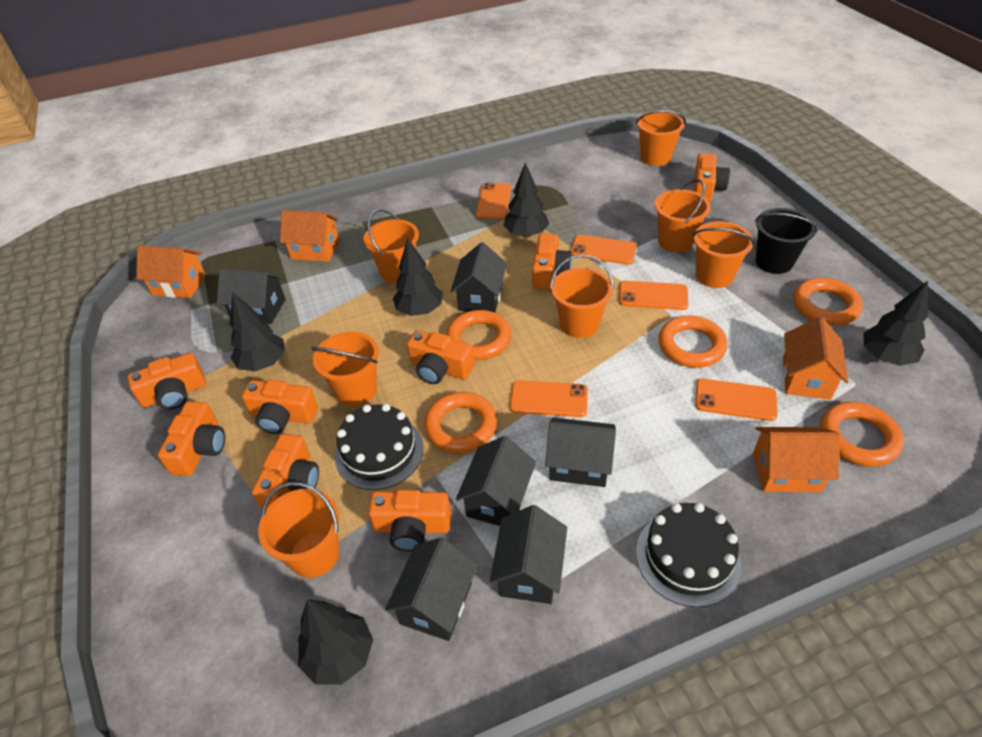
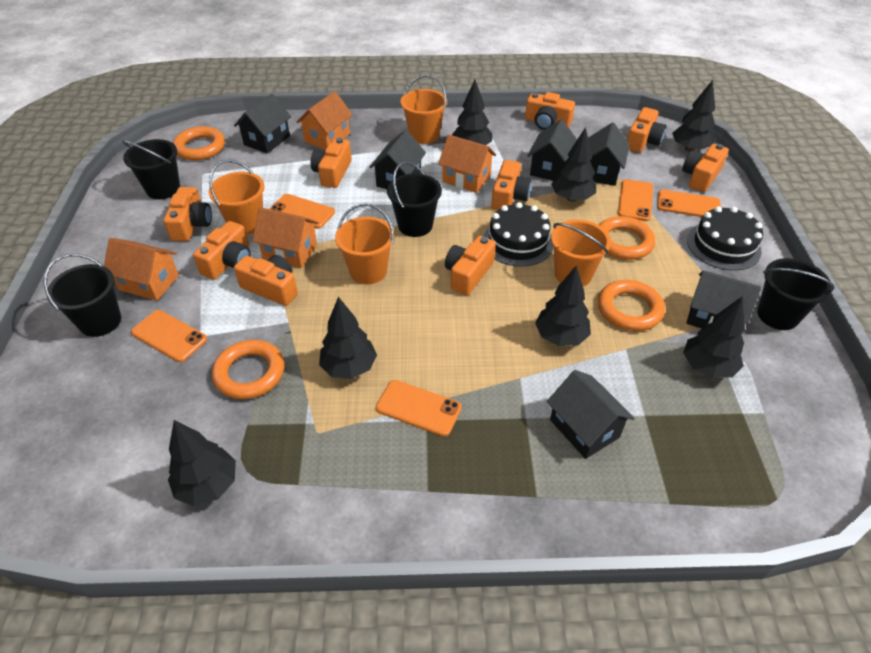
black bucket: 1 -> 4
black tree: 5 -> 7
orange bucket: 7 -> 4
orange camera: 8 -> 9
orange ring: 5 -> 4

